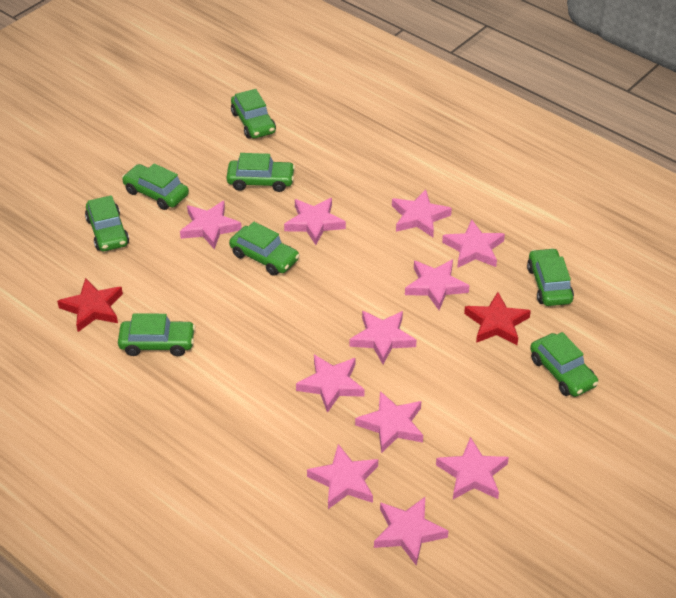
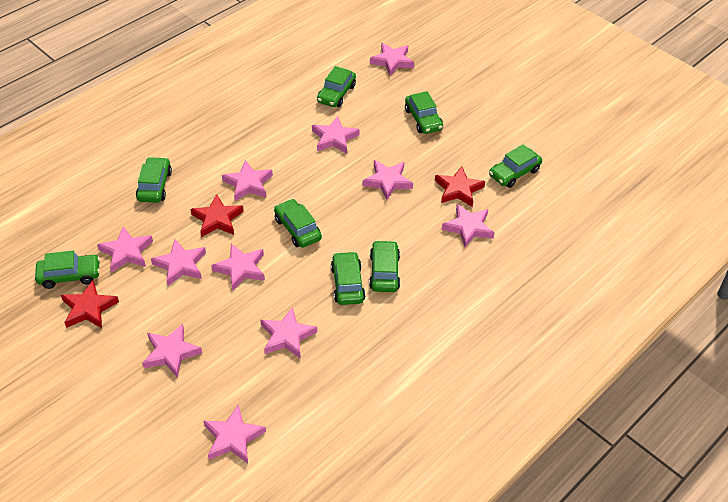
red star: 2 -> 3

